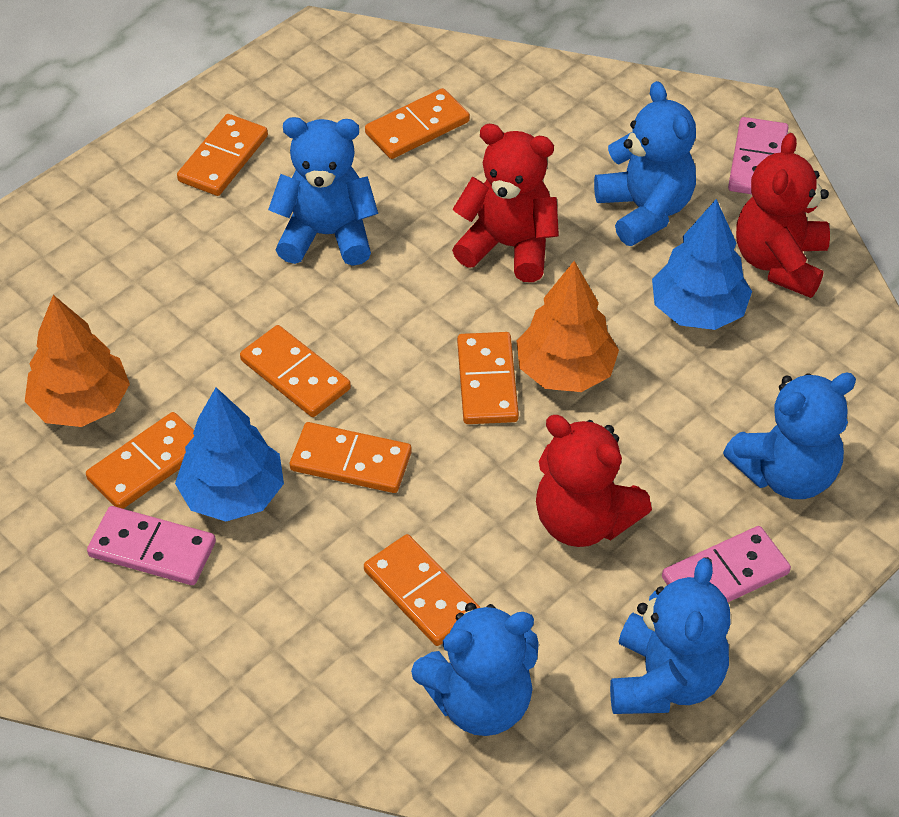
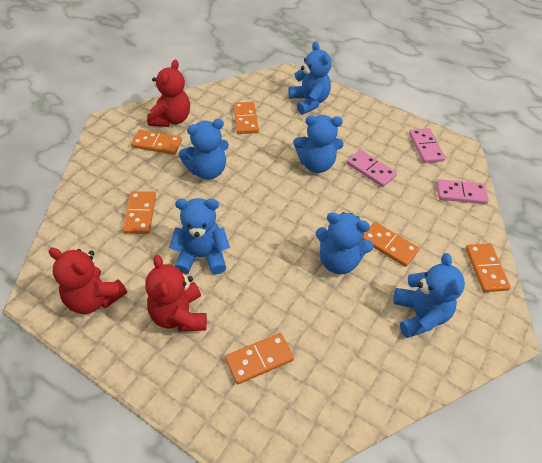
blue teddy bear: 5 -> 6
blue tree: 2 -> 0
orange domino: 7 -> 6
orange tree: 2 -> 0

